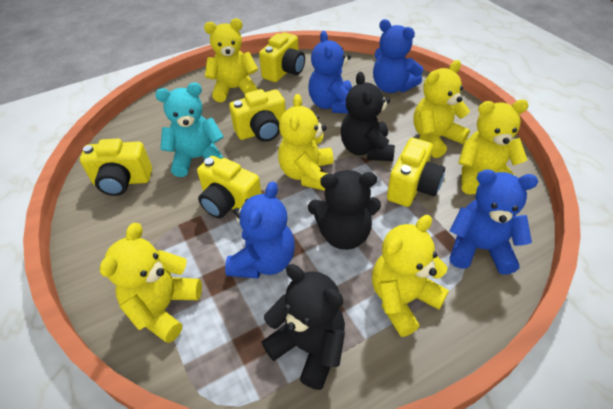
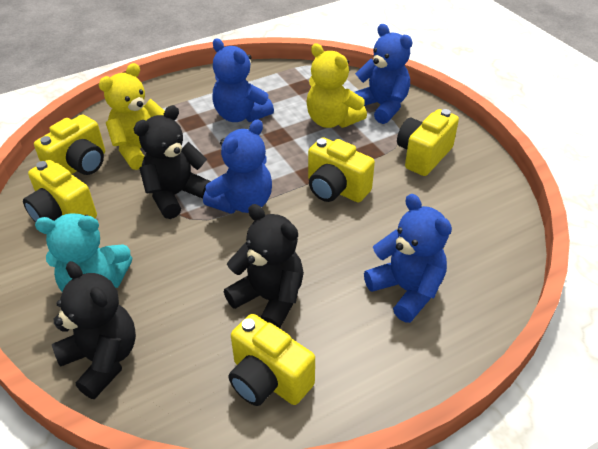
yellow teddy bear: 6 -> 2

